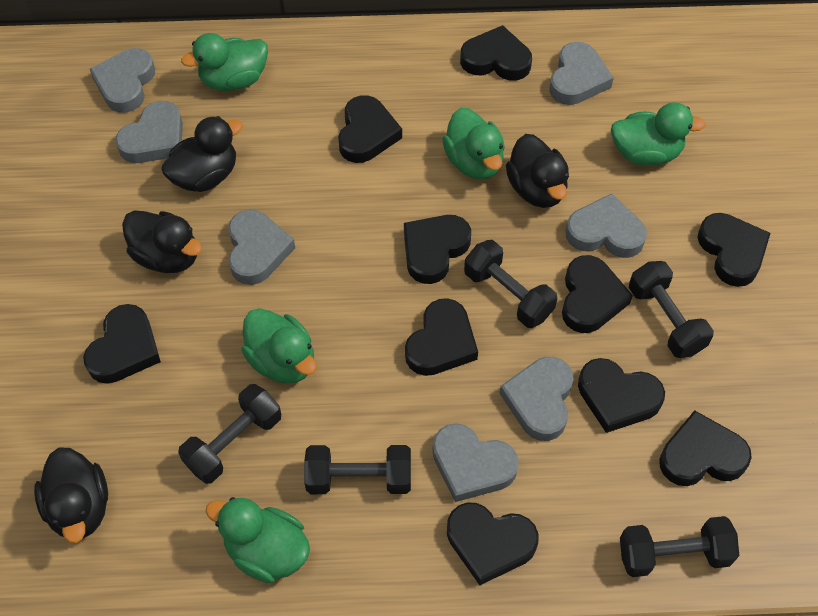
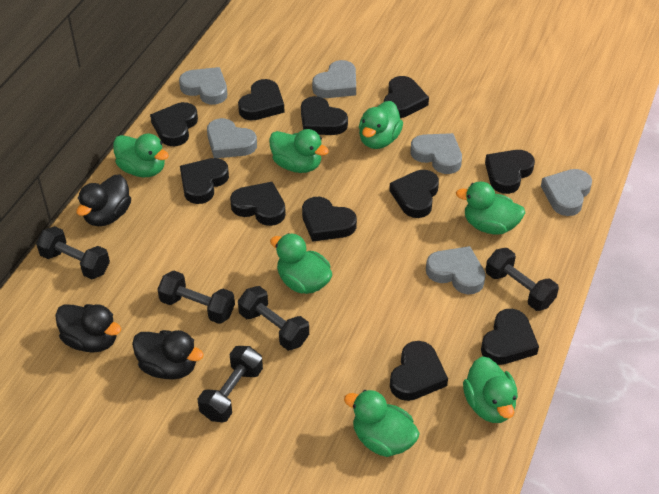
black duck: 4 -> 3
black heart: 10 -> 11
green duck: 5 -> 7
grey heart: 7 -> 6

